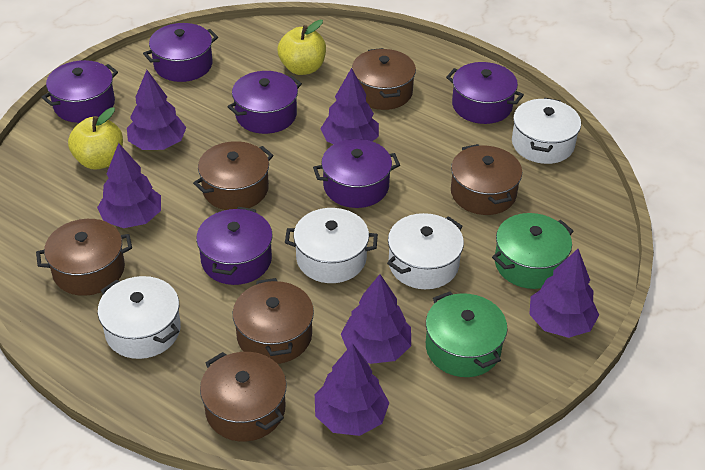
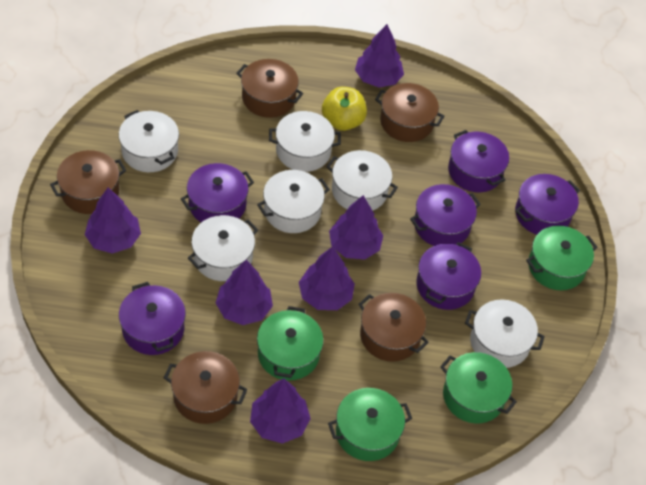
brown pot: 6 -> 5
green pot: 2 -> 4
white pot: 4 -> 6
yellow apple: 2 -> 1

